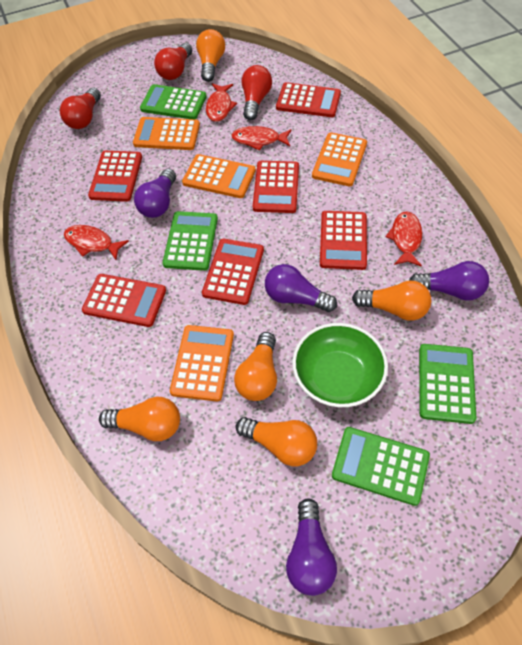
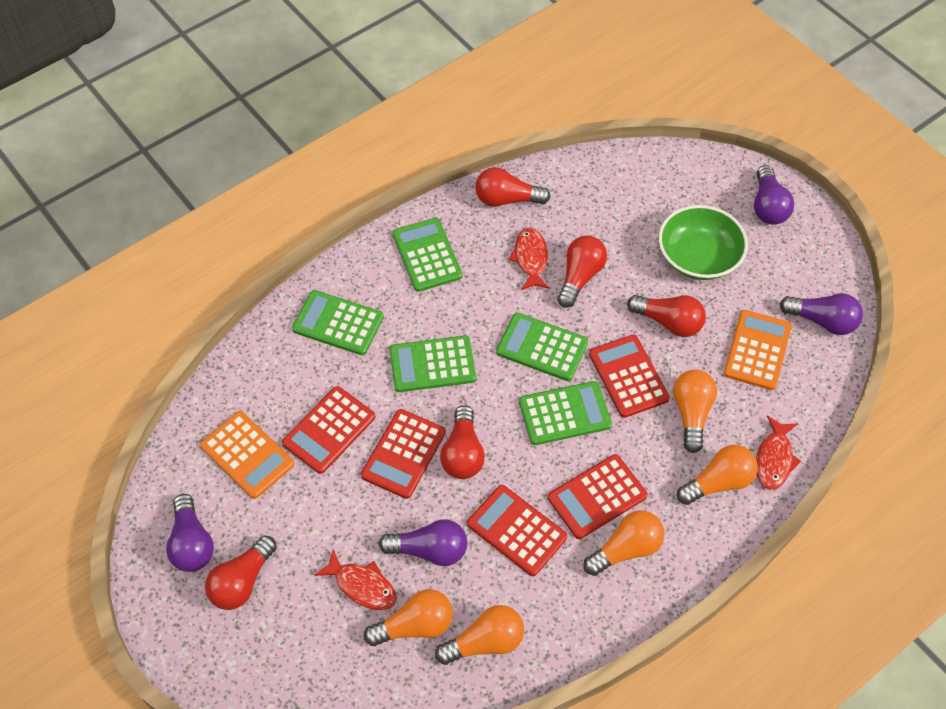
green calculator: 4 -> 5
orange calculator: 4 -> 2
red calculator: 6 -> 5
red fish: 4 -> 3
red light bulb: 3 -> 5

